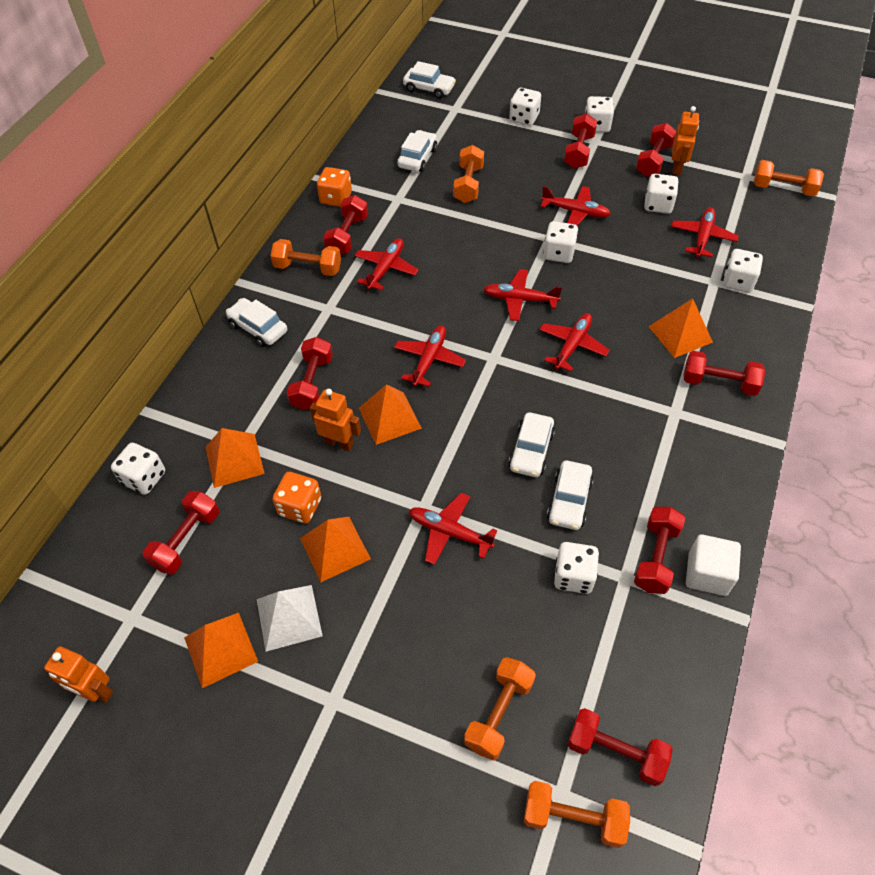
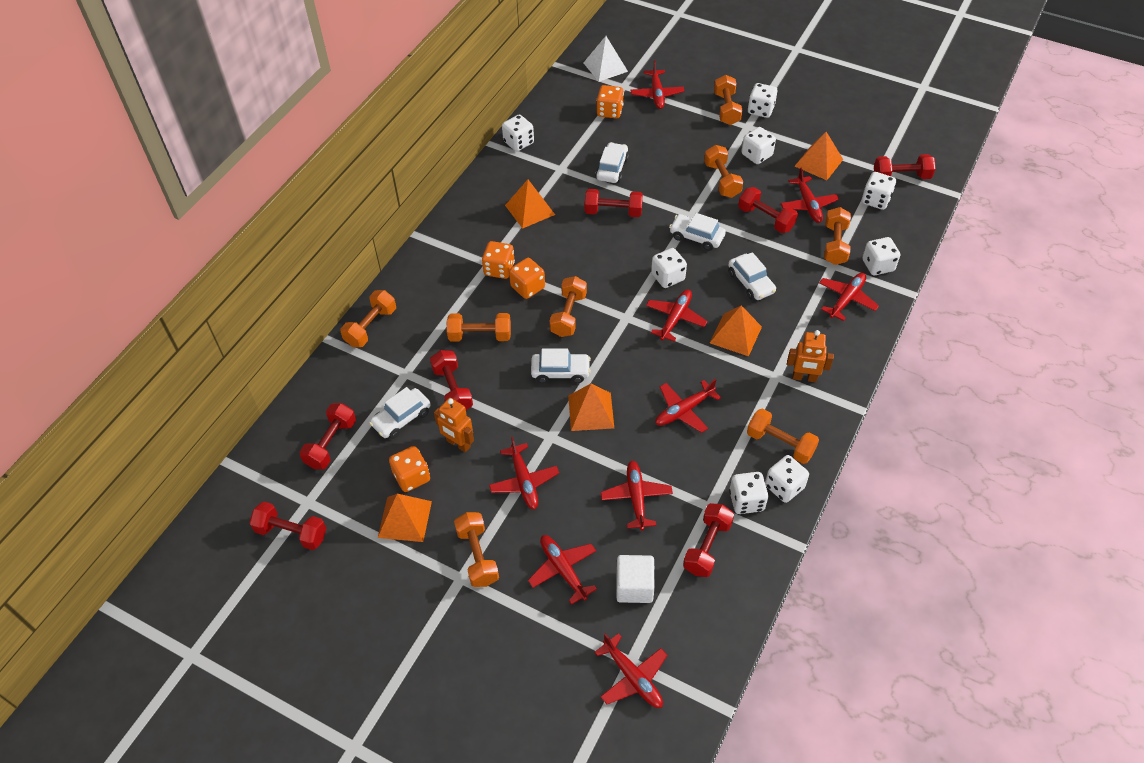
orange dice: 2 -> 4
orange dumbbell: 5 -> 8
orange robot: 3 -> 2
red dumbbell: 8 -> 7
red plane: 7 -> 9
white dice: 7 -> 8

